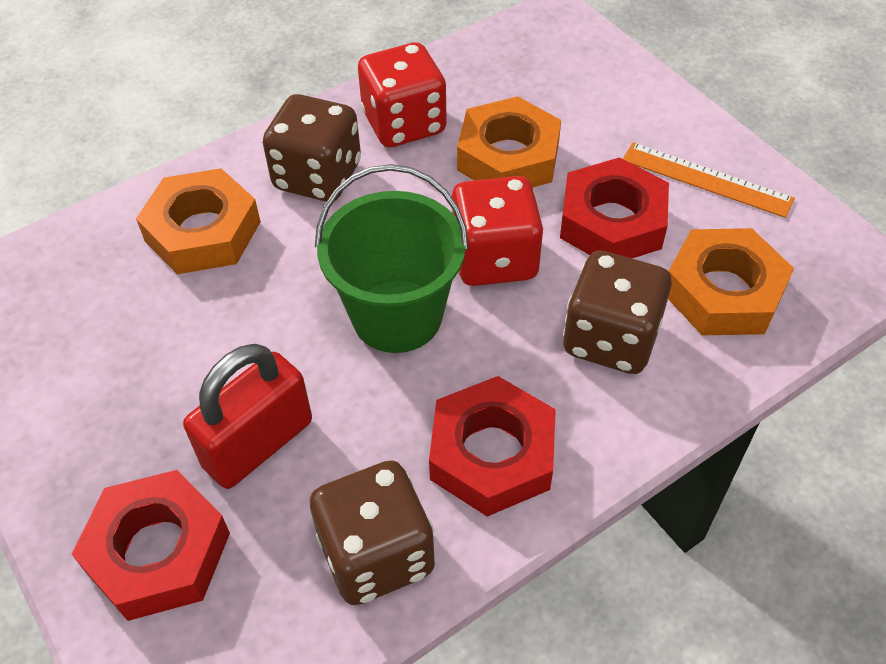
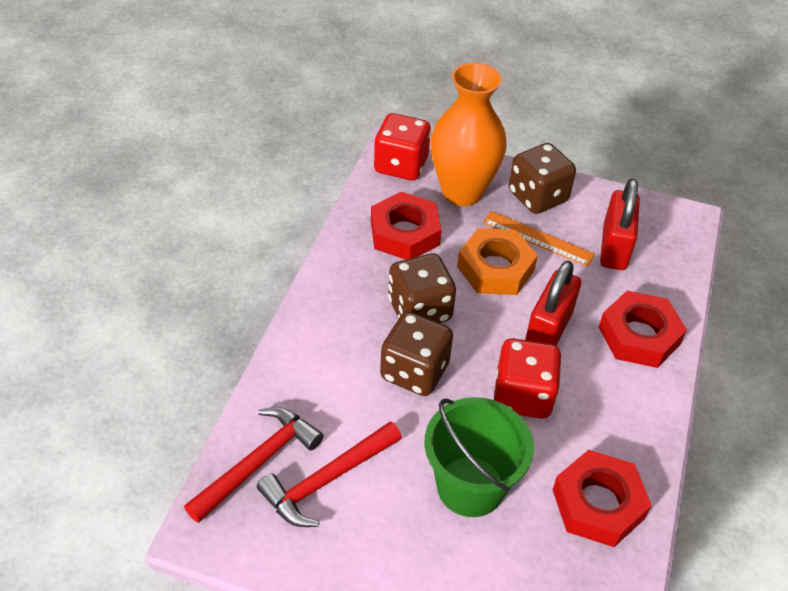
orange nut: 3 -> 1
orange vase: 0 -> 1
red hammer: 0 -> 2
red padlock: 1 -> 2

